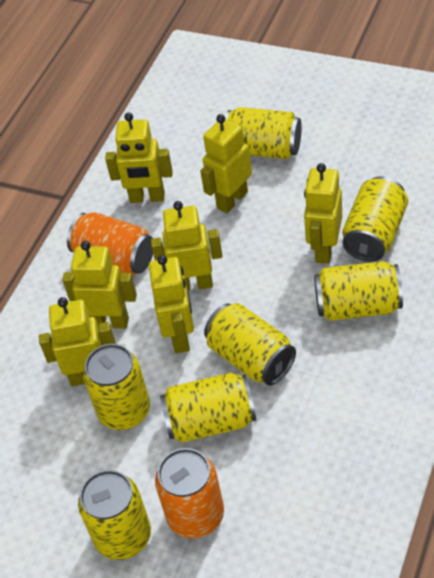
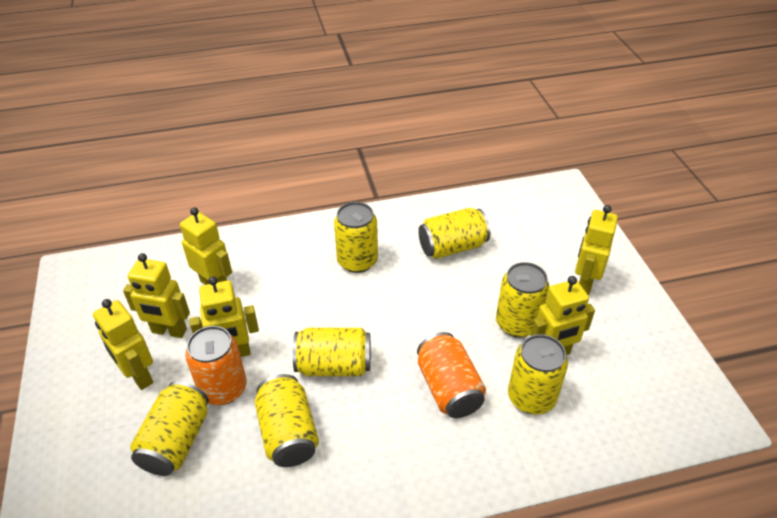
yellow robot: 7 -> 6

